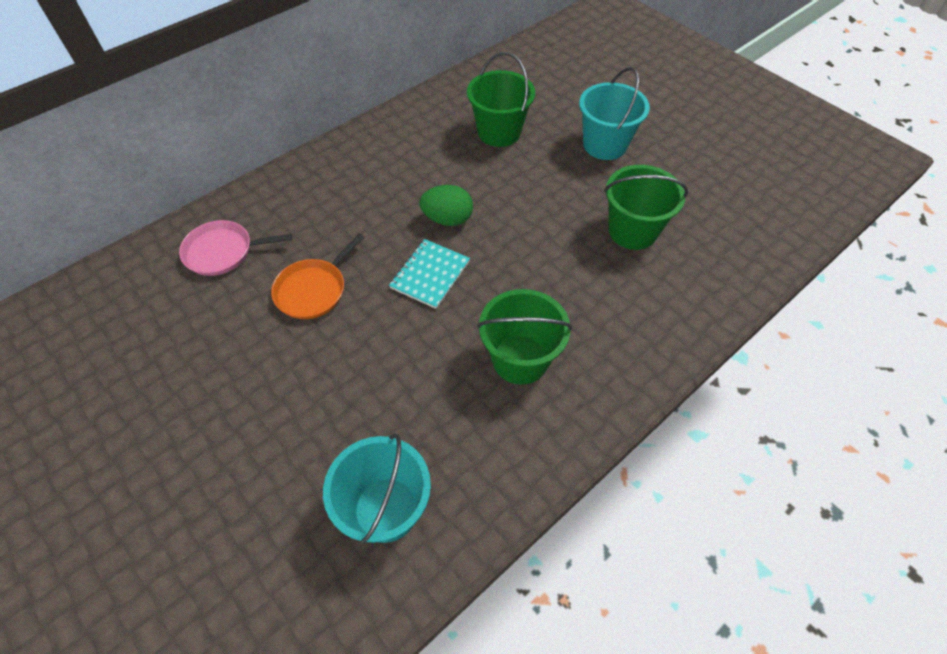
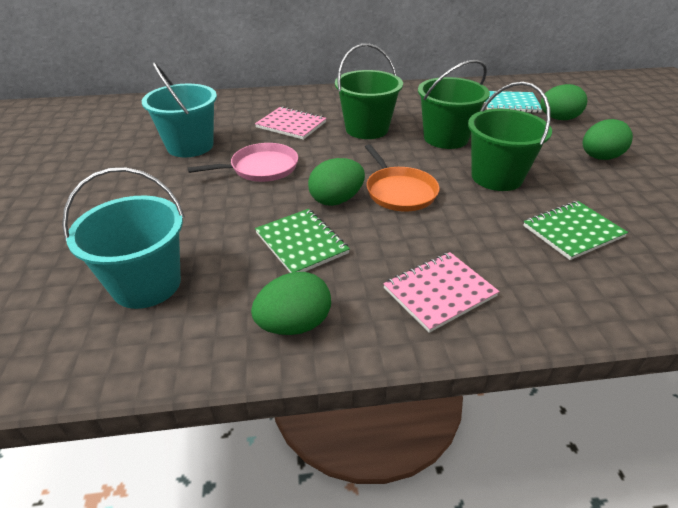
green egg: 1 -> 4
green notebook: 0 -> 2
pink notebook: 0 -> 2

